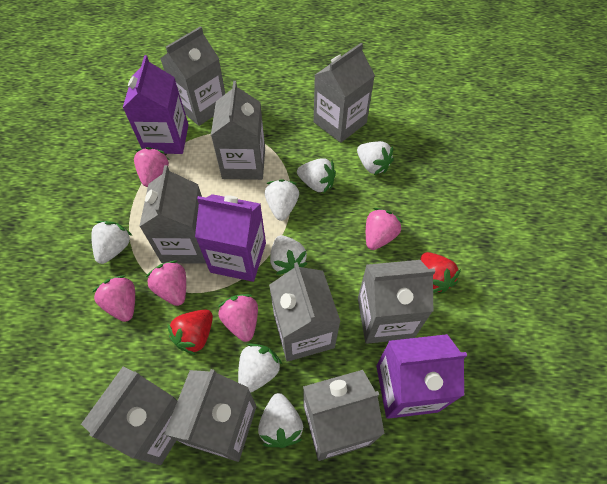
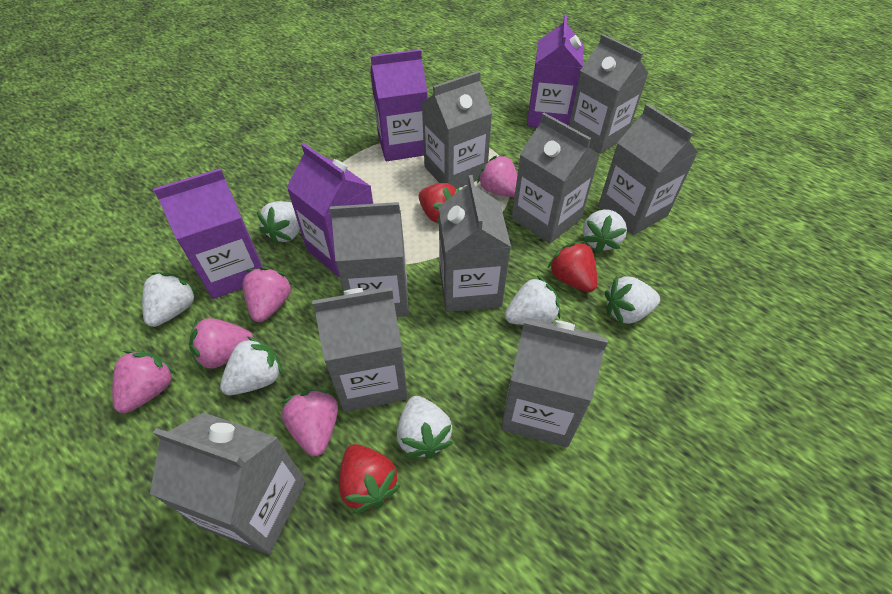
purple carton: 3 -> 4
red strawberry: 2 -> 3

